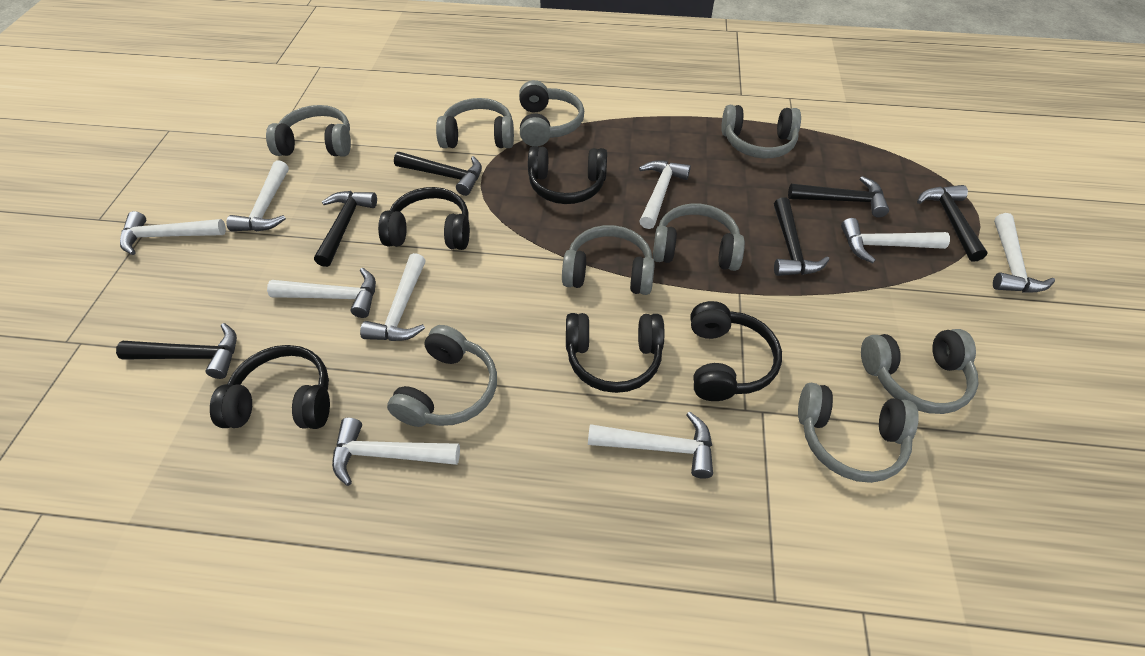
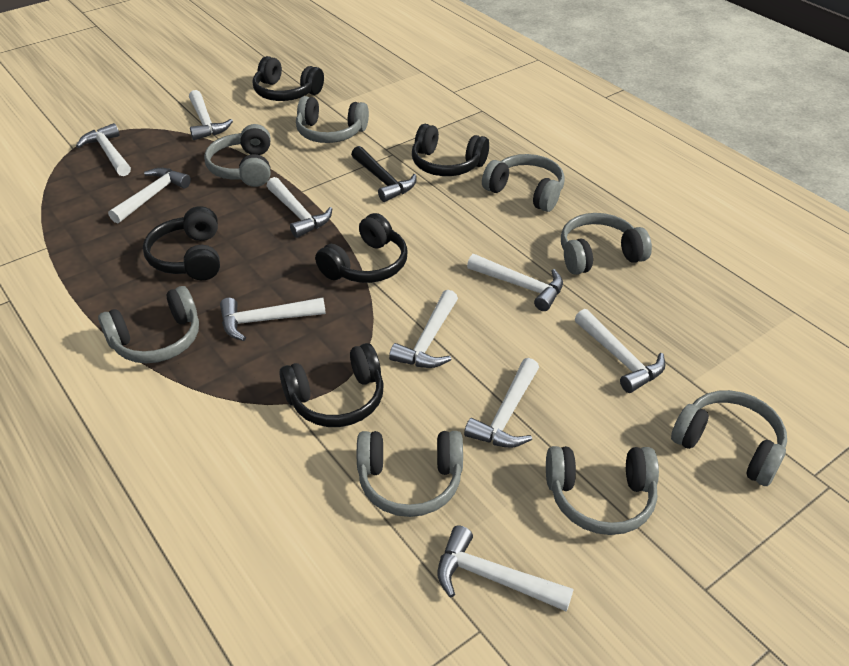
black hammer: 6 -> 1
grey headphones: 9 -> 8
white hammer: 9 -> 10

